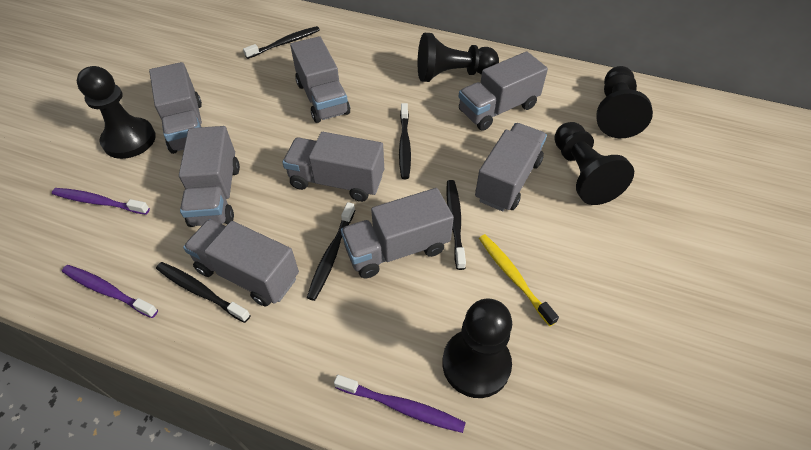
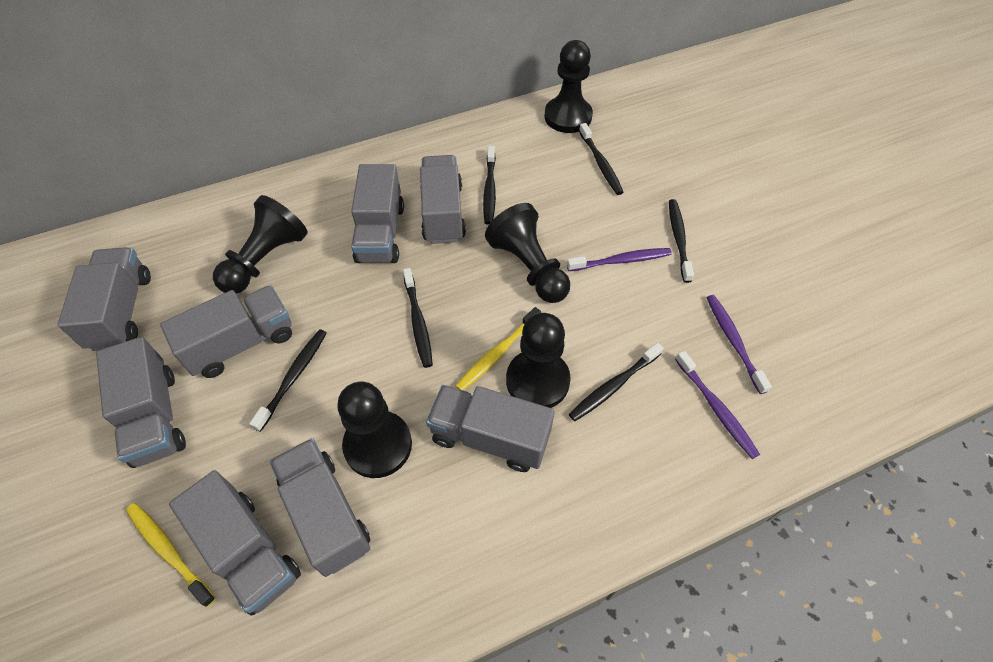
black toothbrush: 5 -> 6
yellow toothbrush: 1 -> 2

